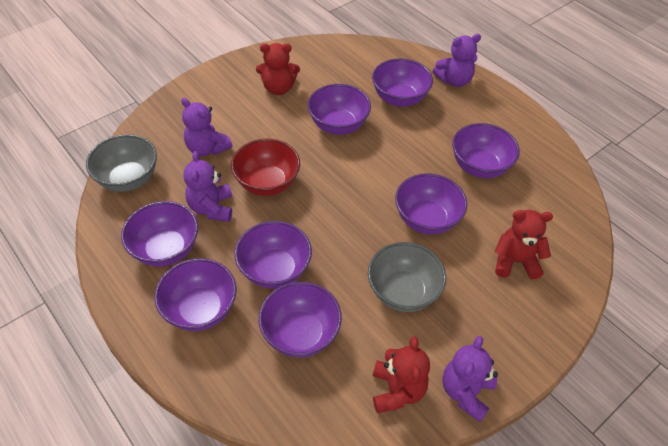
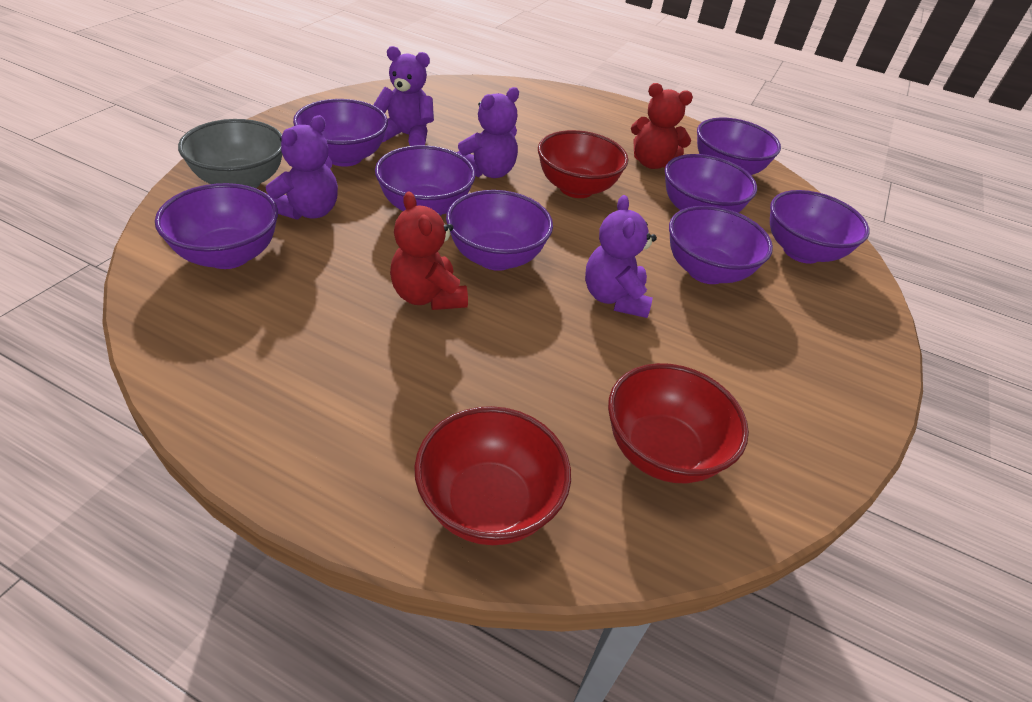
grey bowl: 2 -> 1
red bowl: 1 -> 3
red teddy bear: 3 -> 2

